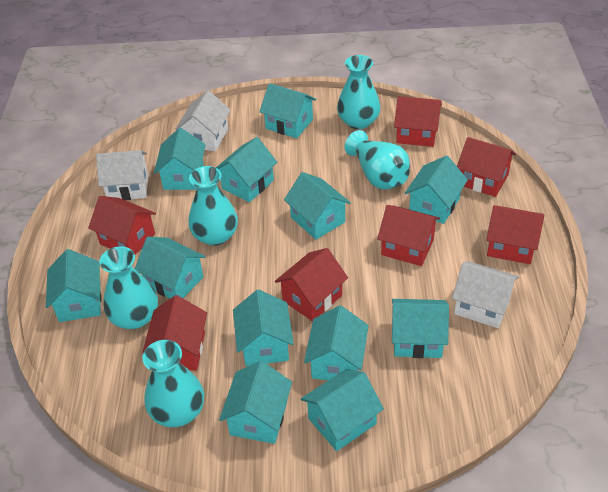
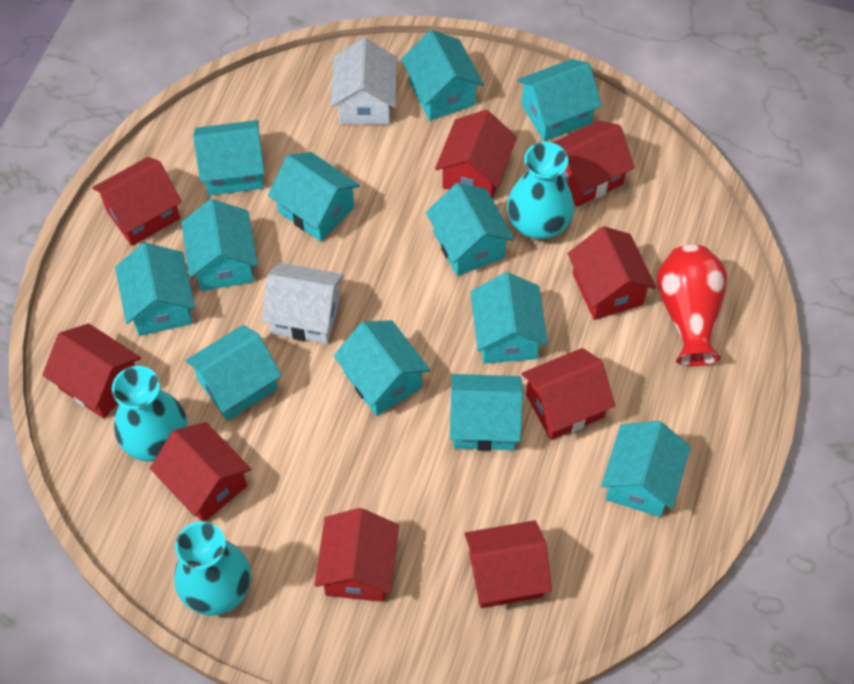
red house: 7 -> 9
red vase: 0 -> 1
turquoise vase: 5 -> 3
white house: 3 -> 2

